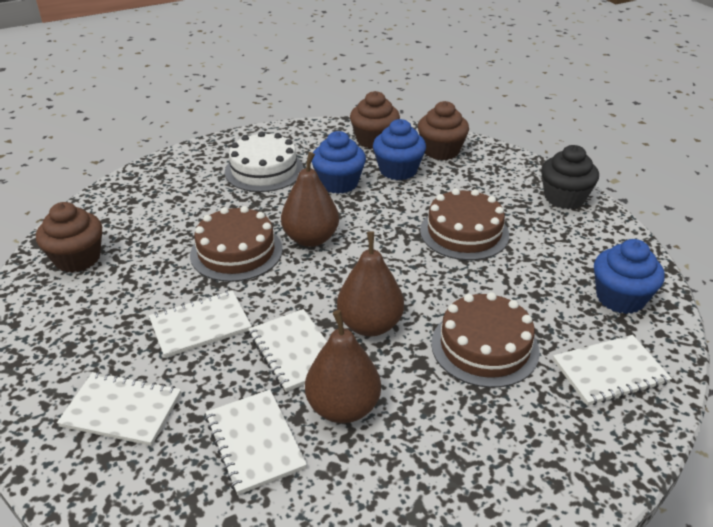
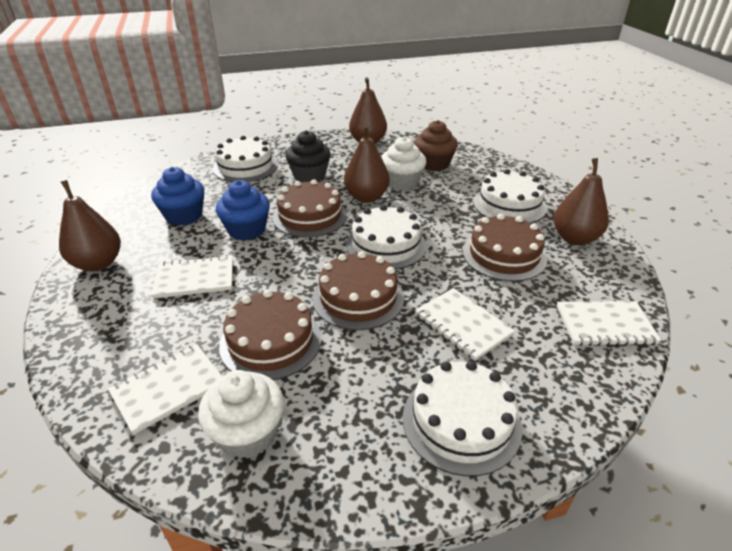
blue cupcake: 3 -> 2
brown cake: 3 -> 4
brown cupcake: 3 -> 1
brown pear: 3 -> 4
white cake: 1 -> 4
white cupcake: 0 -> 2
white notebook: 5 -> 4

